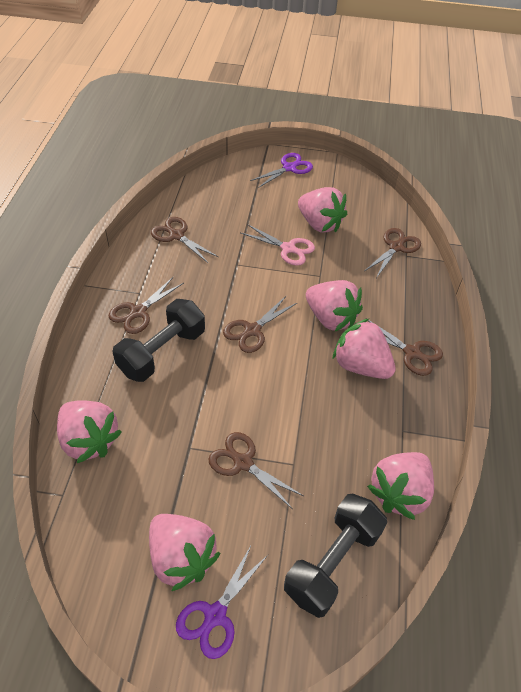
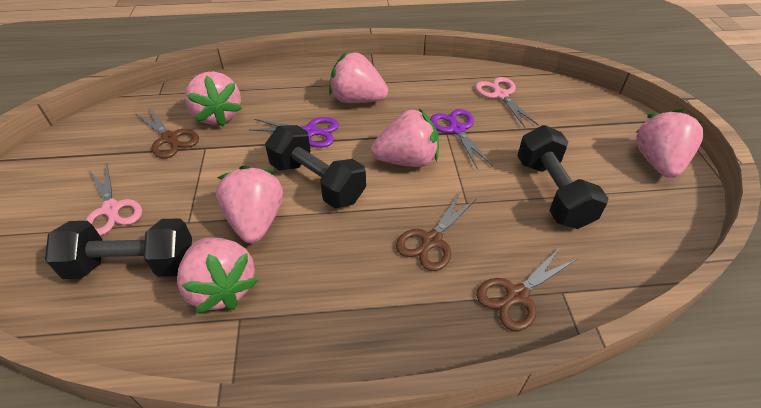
black dumbbell: 2 -> 3
brown scissors: 6 -> 3
pink scissors: 1 -> 2

